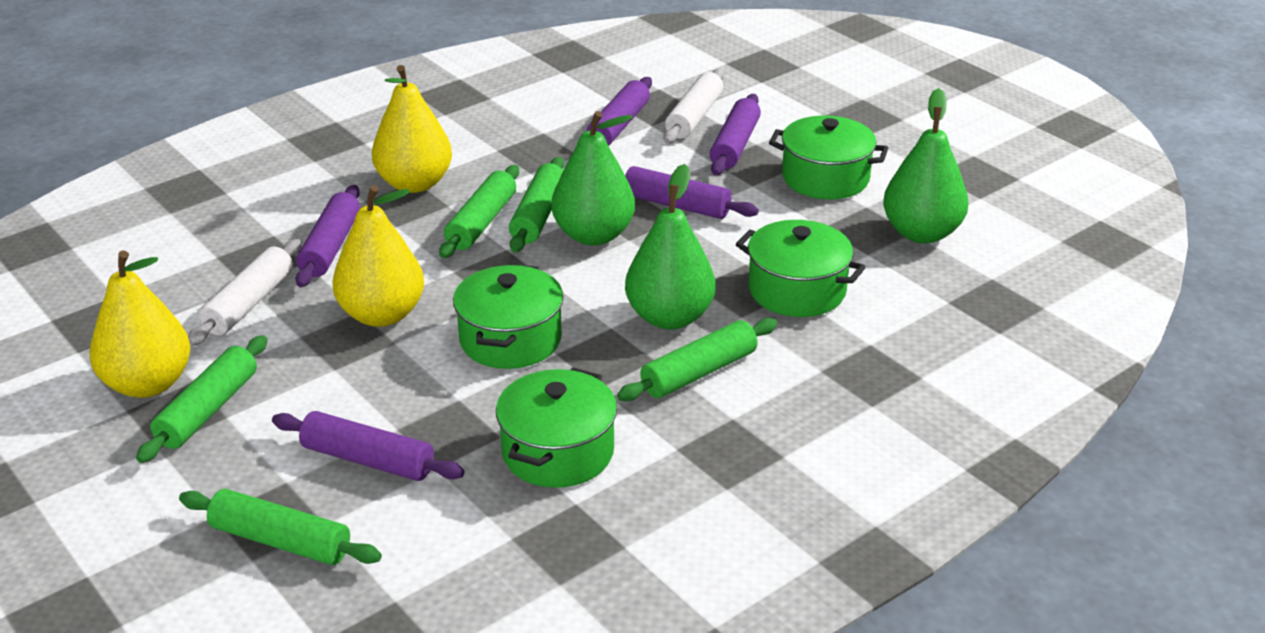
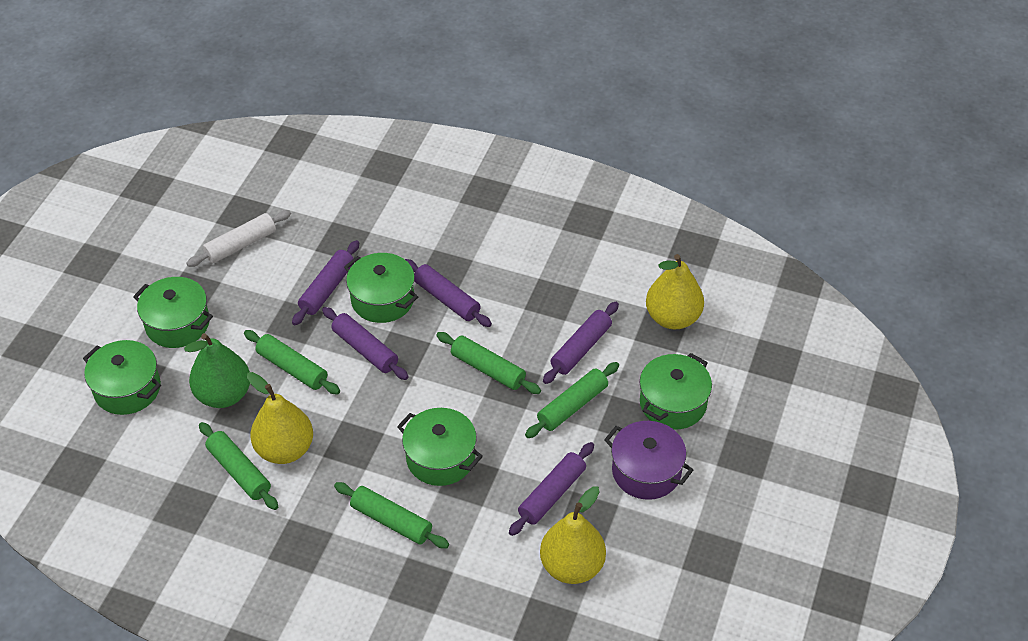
green pear: 3 -> 1
green pot: 4 -> 5
purple pot: 0 -> 1
white rolling pin: 2 -> 1

